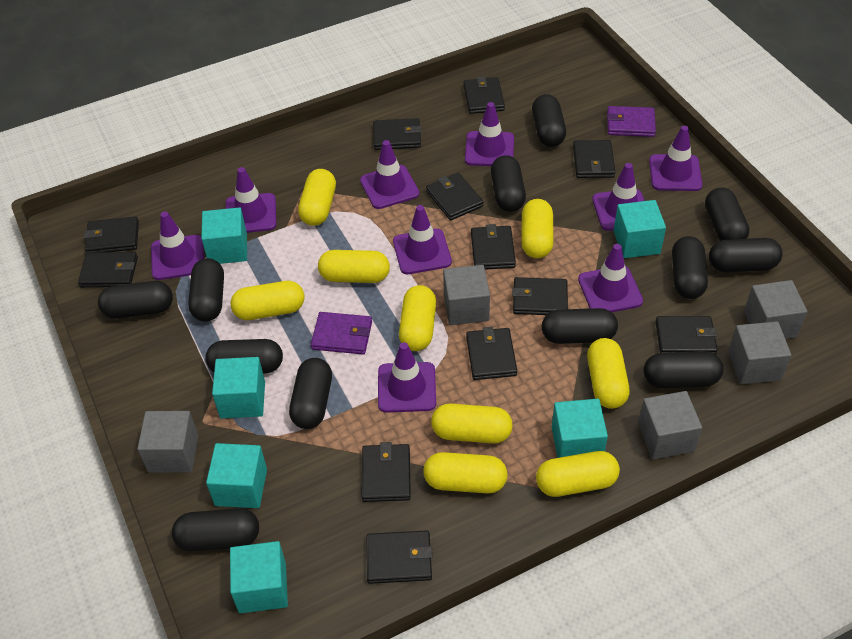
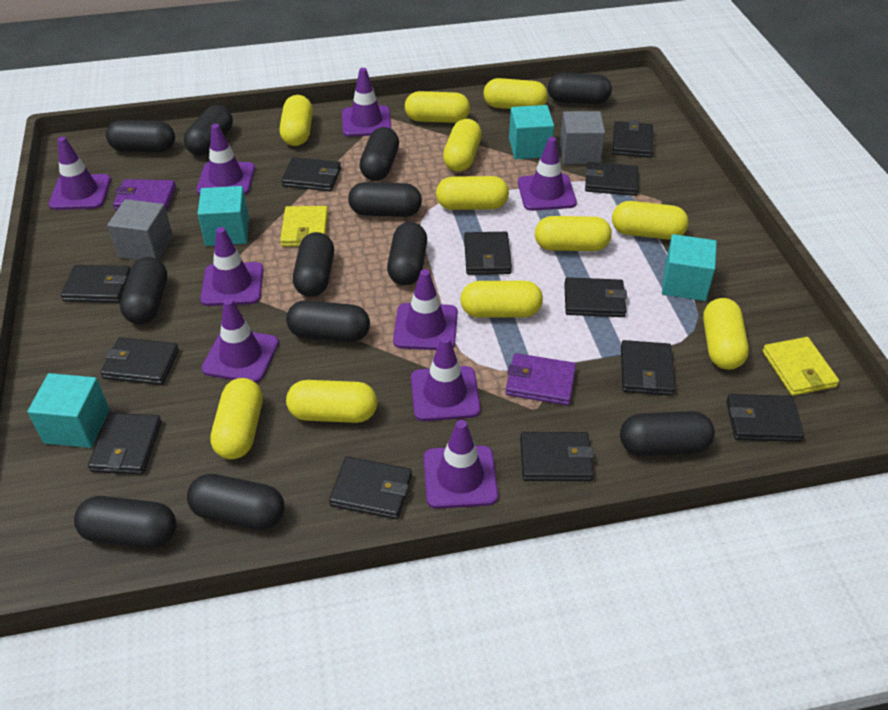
grey cube: 5 -> 2
turquoise cube: 6 -> 4
yellow capsule: 9 -> 11
yellow wallet: 0 -> 2

